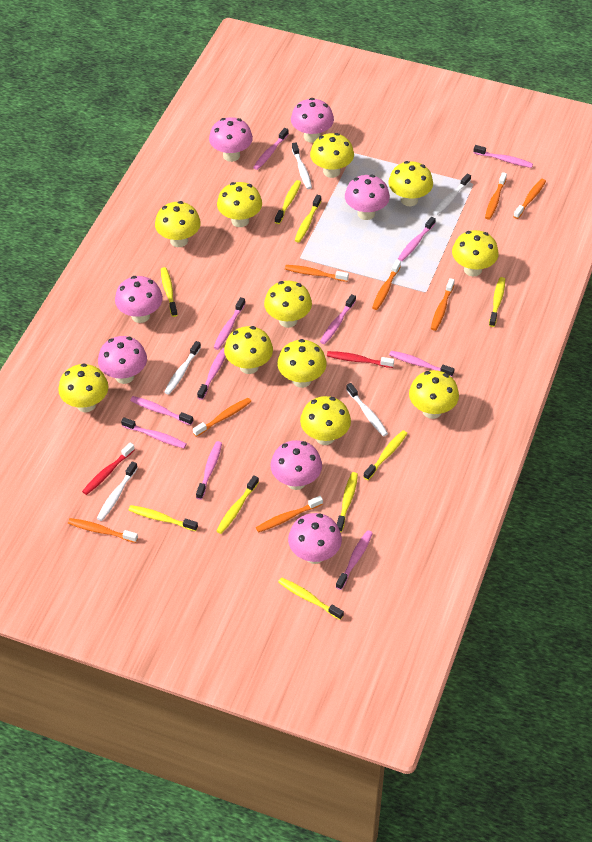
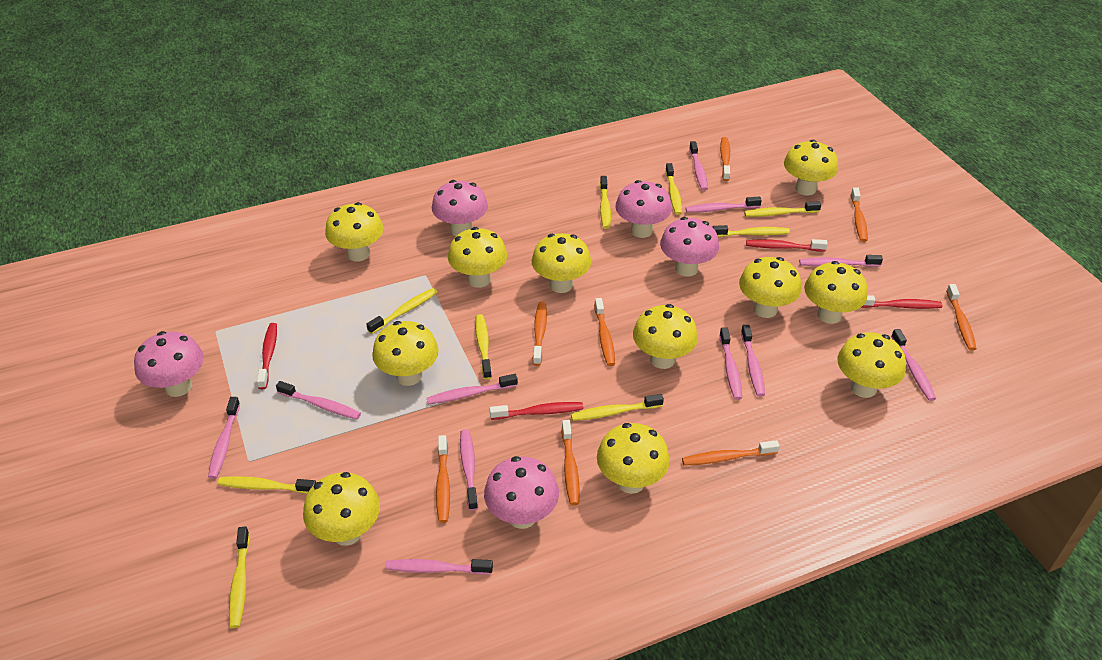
pink mushroom: 7 -> 5
red toothbrush: 2 -> 4
white toothbrush: 5 -> 0

